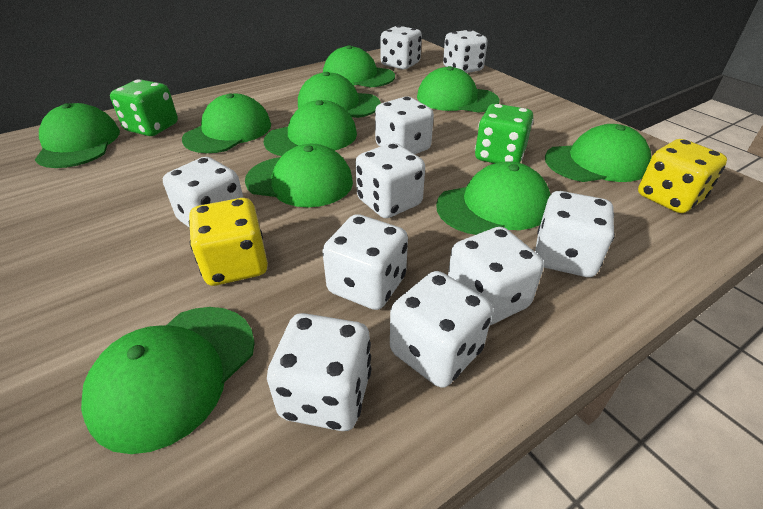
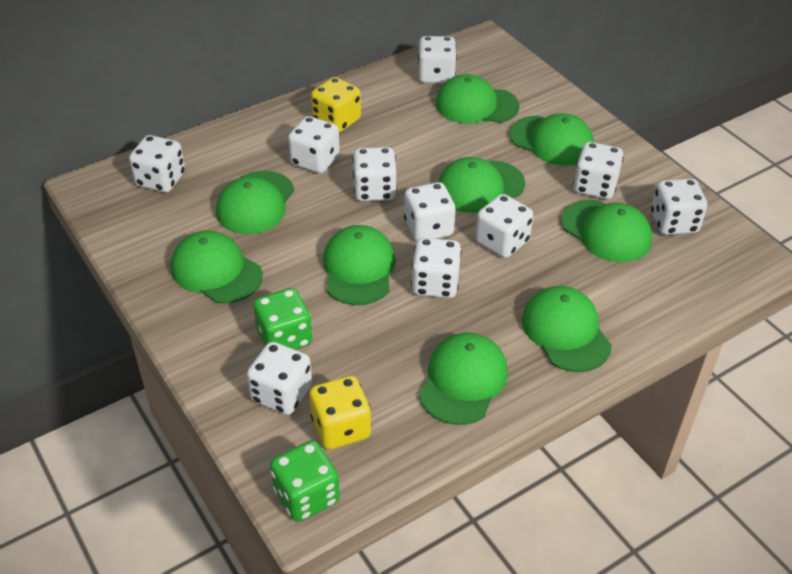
green cap: 10 -> 9

